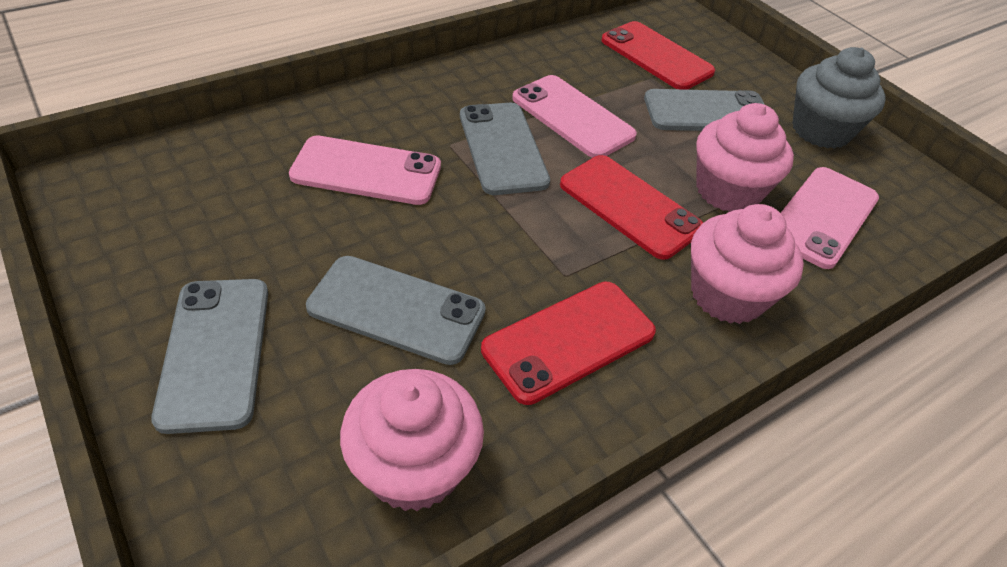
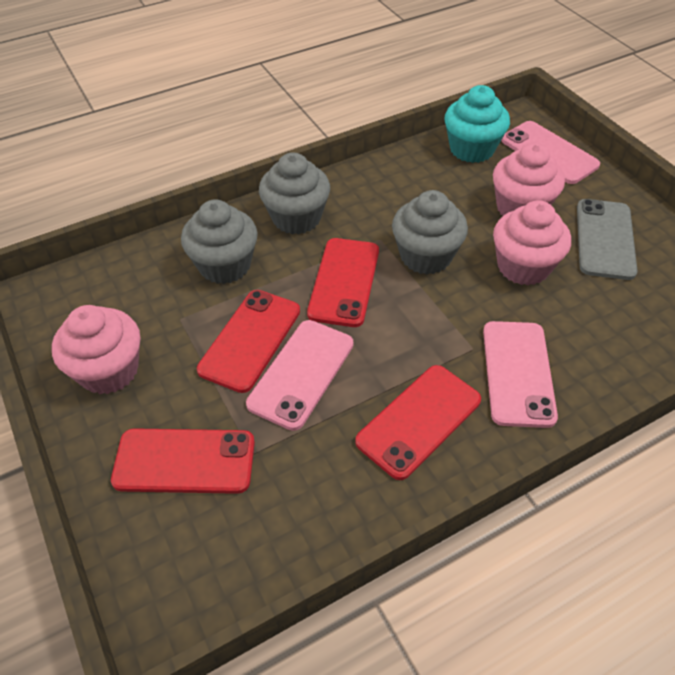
grey cupcake: 1 -> 3
grey phone: 4 -> 1
red phone: 3 -> 4
turquoise cupcake: 0 -> 1

